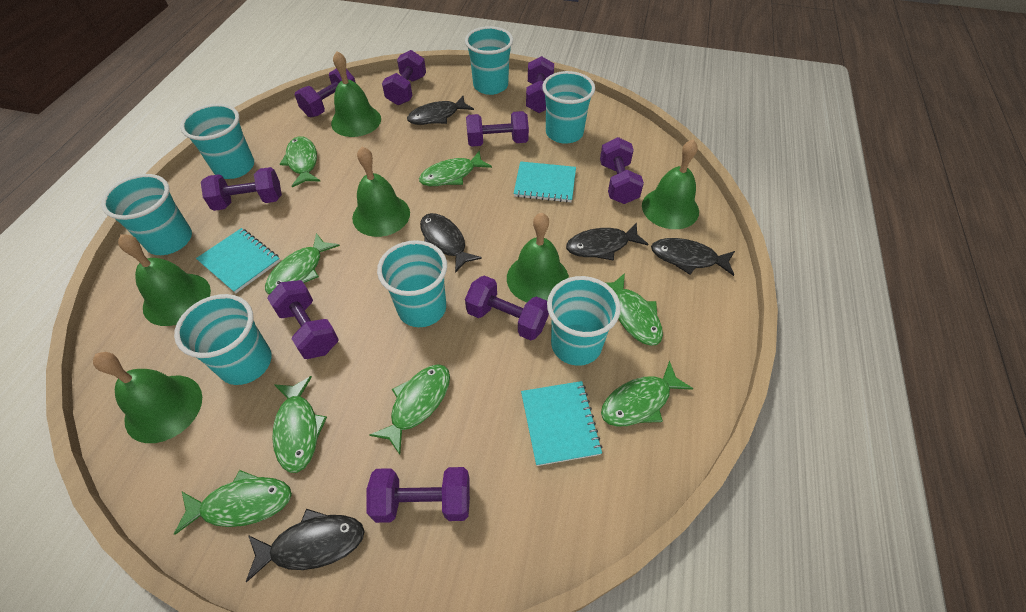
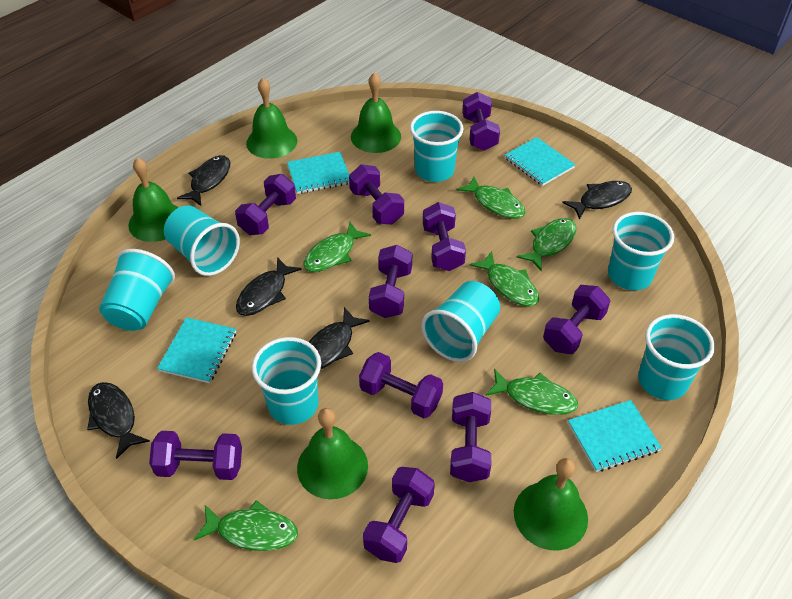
green bell: 6 -> 5
green fish: 8 -> 6
purple dumbbell: 9 -> 10
turquoise notebook: 3 -> 4

